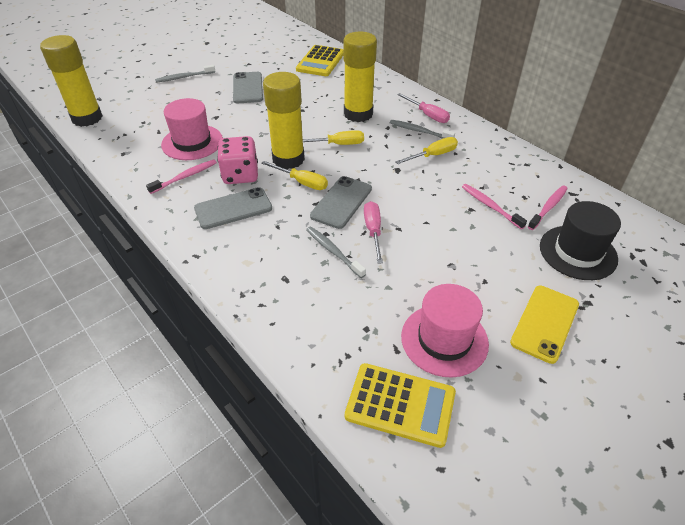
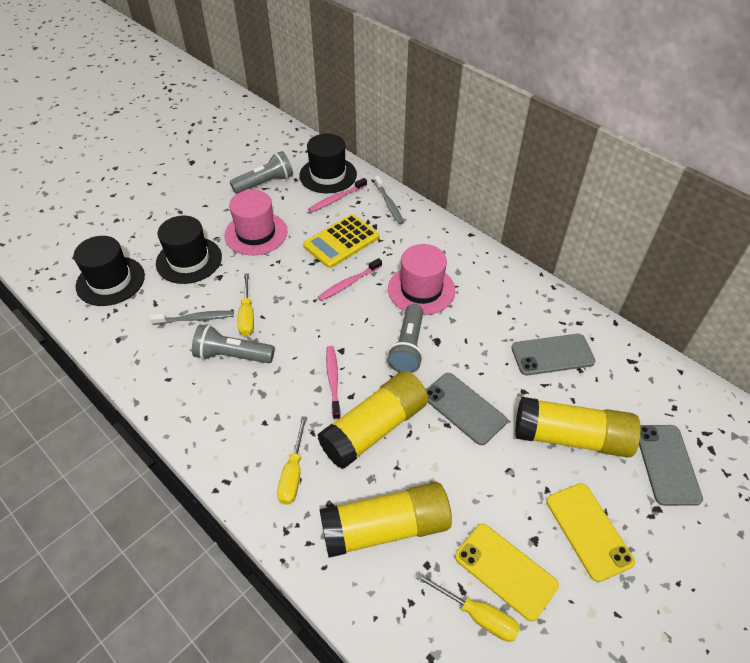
black hat: 1 -> 3
grey flashlight: 0 -> 3
grey toothbrush: 3 -> 2
pink dice: 1 -> 0
pink screwdriver: 2 -> 0
yellow calculator: 2 -> 1
yellow phone: 1 -> 2

